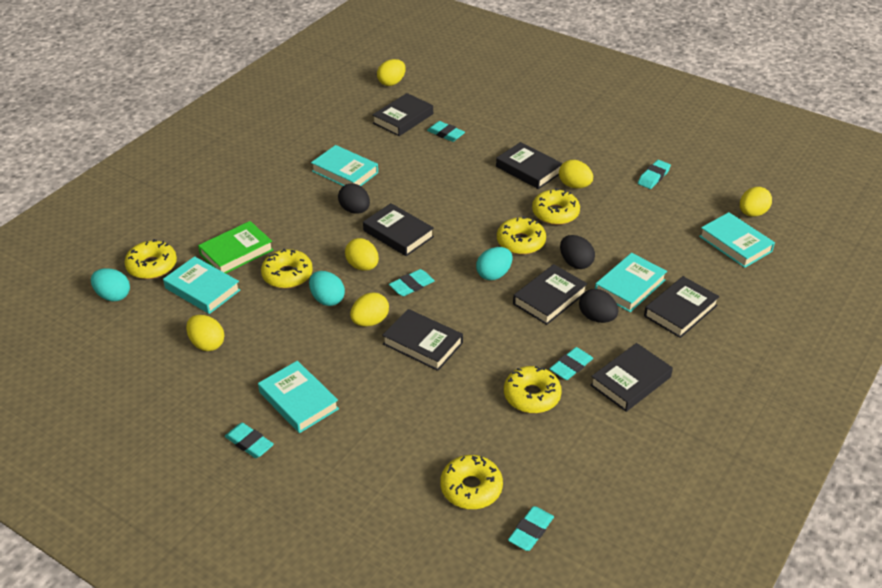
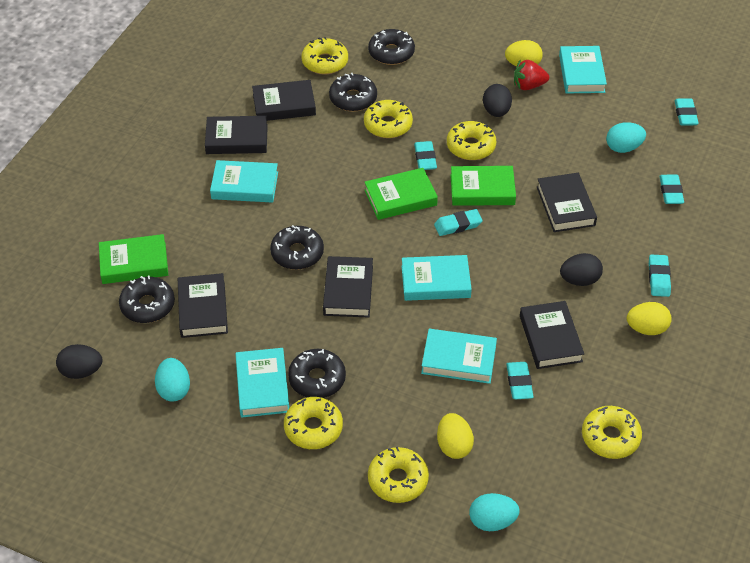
black book: 7 -> 6
black donut: 0 -> 5
green book: 1 -> 3
red strawberry: 0 -> 1
yellow egg: 6 -> 3

